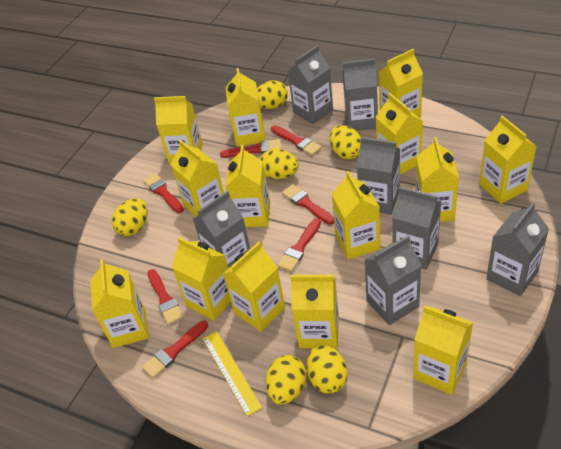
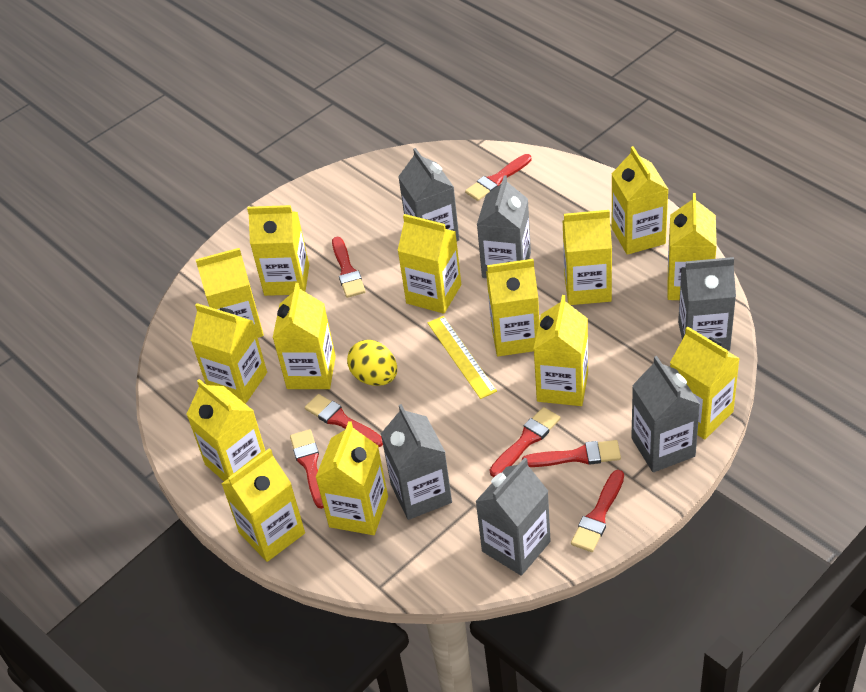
grey carton: 7 -> 6
yellow egg: 6 -> 1

